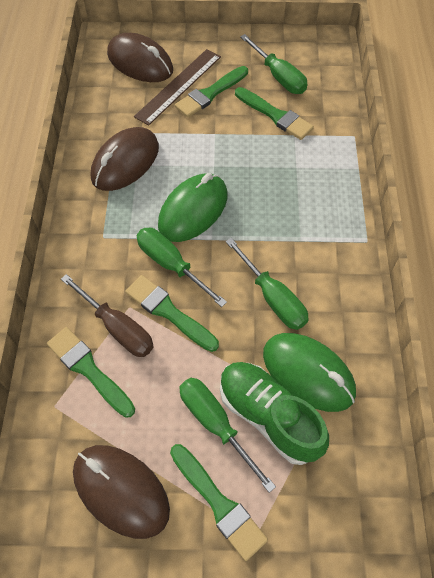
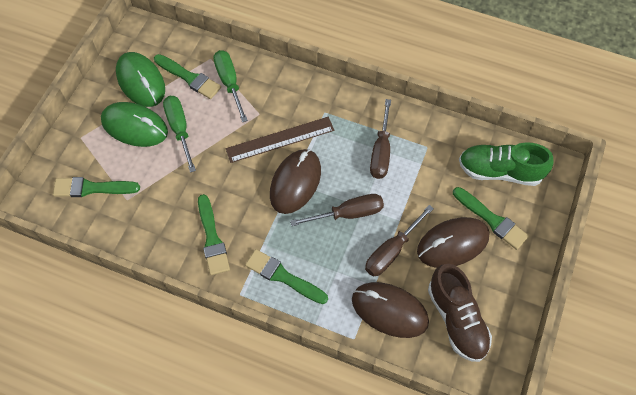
brown screwdriver: 1 -> 3
brown shoe: 0 -> 1
green screwdriver: 4 -> 2

